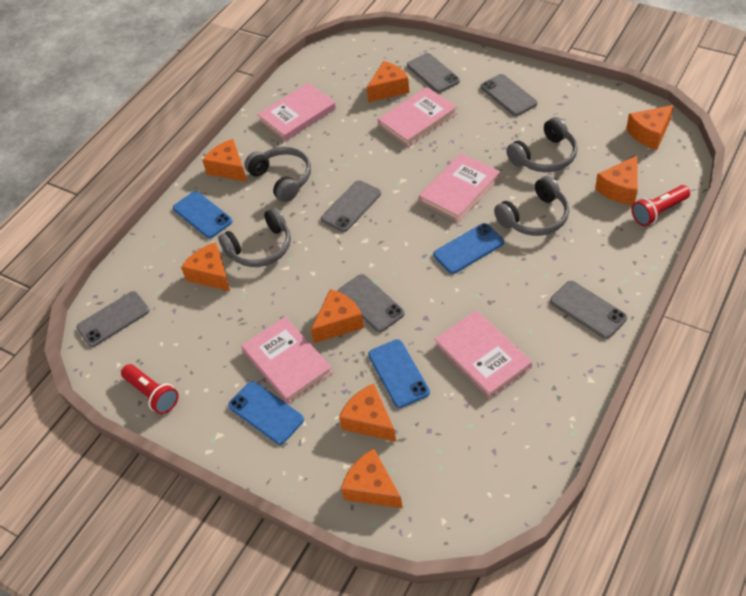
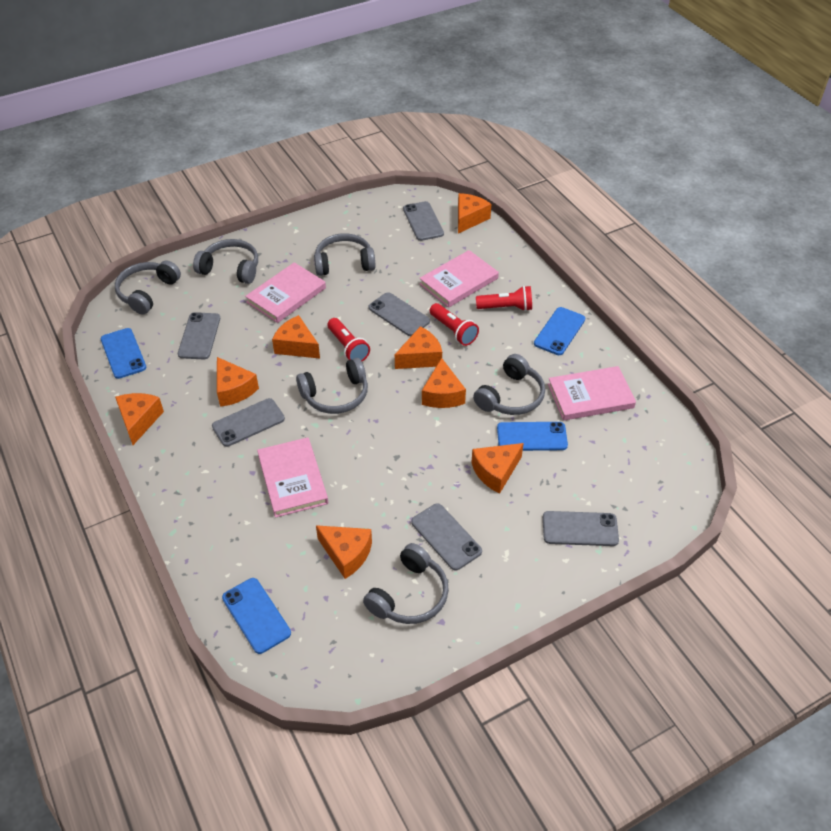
grey headphones: 4 -> 6
pink book: 5 -> 4
red flashlight: 2 -> 3

